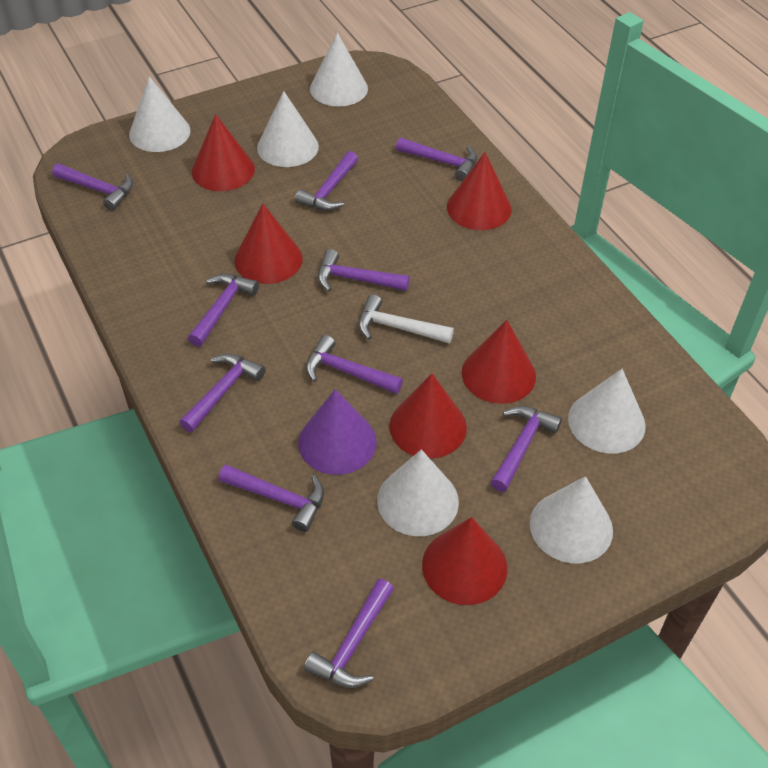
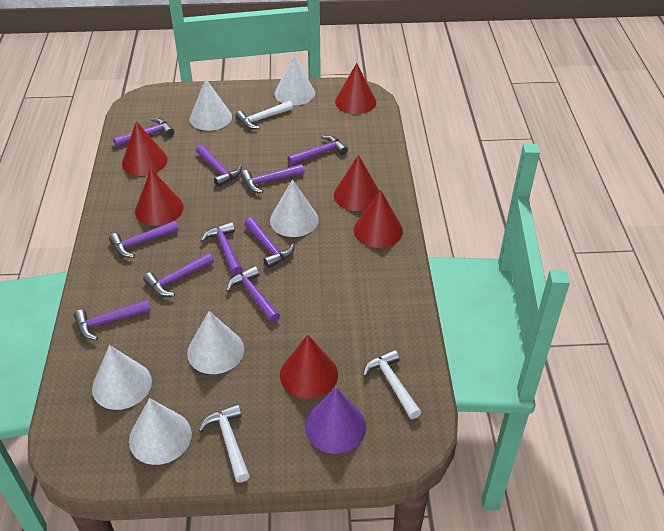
white hammer: 1 -> 3

